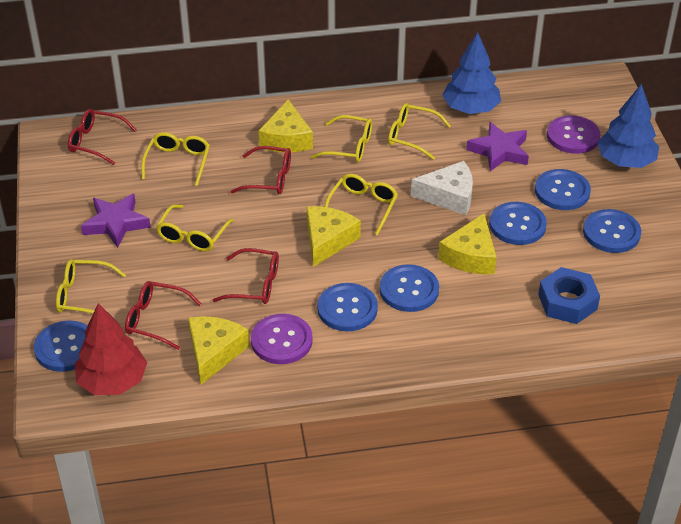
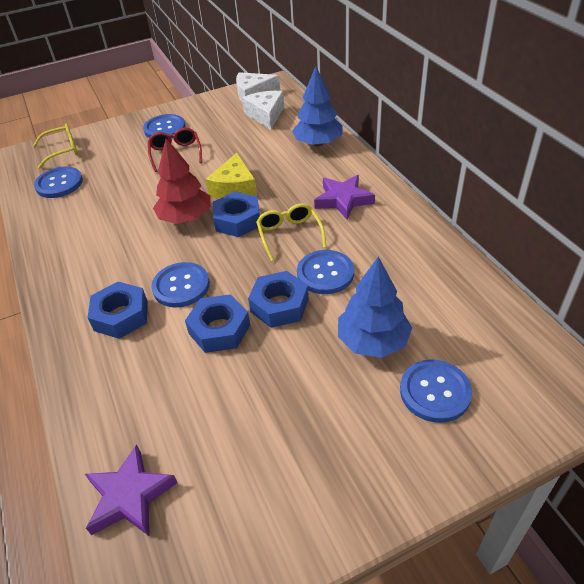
blue button: 6 -> 5
blue nut: 1 -> 4
purple button: 2 -> 0
red glasses: 4 -> 1
white cheese: 1 -> 2
yellow cheese: 4 -> 1
yellow glasses: 6 -> 2

